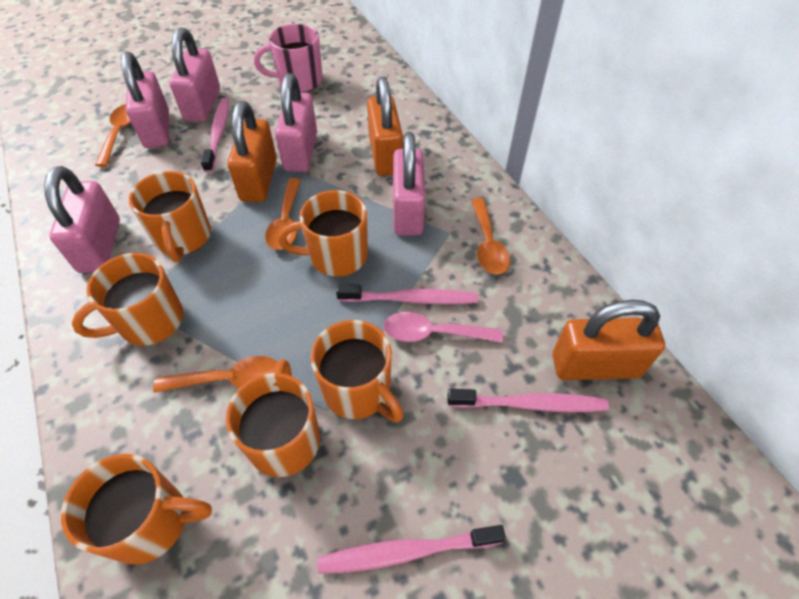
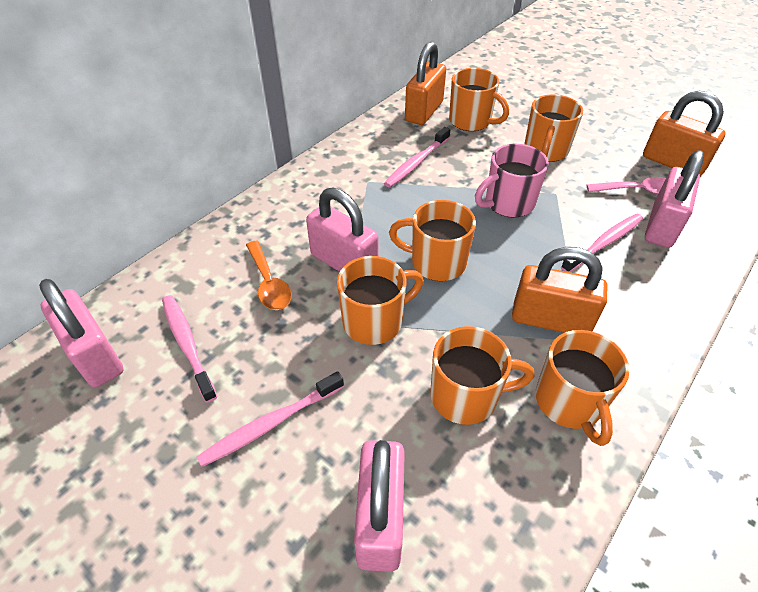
orange spoon: 4 -> 1
pink padlock: 5 -> 4

